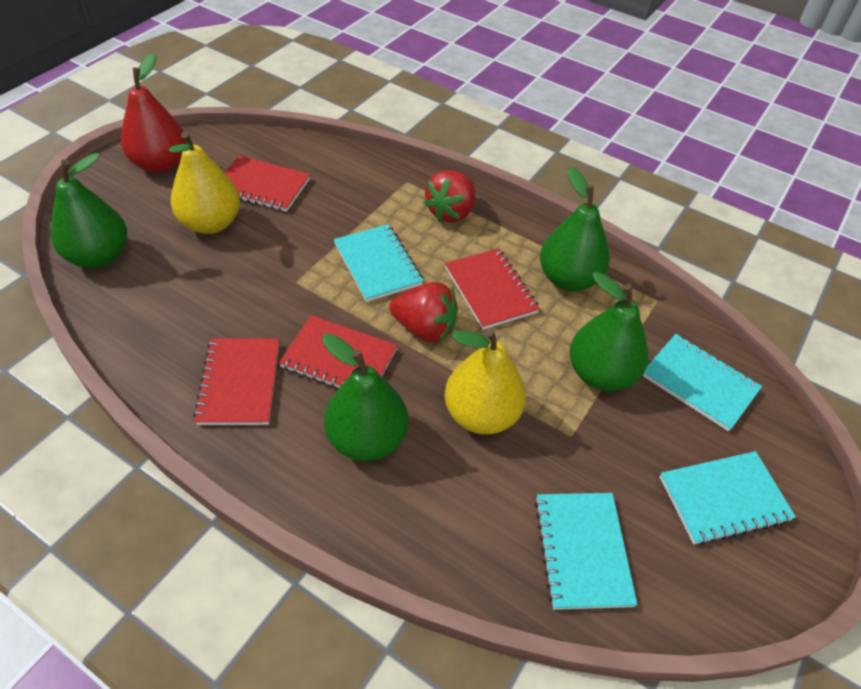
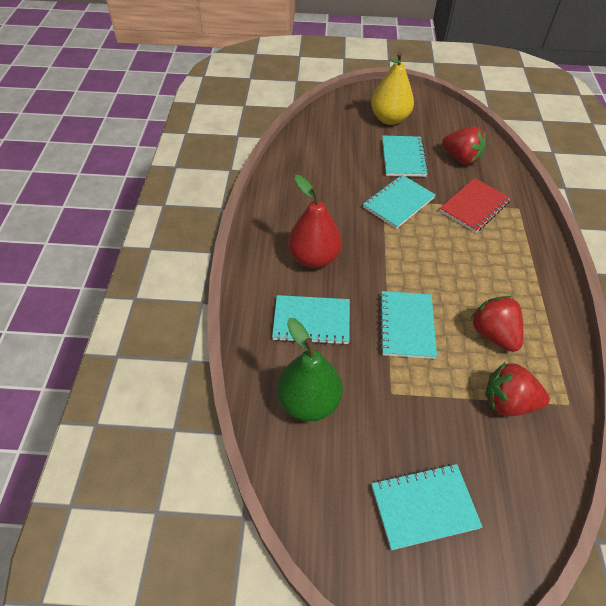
green pear: 4 -> 1
red notebook: 4 -> 1
red strawberry: 2 -> 3
turquoise notebook: 4 -> 5
yellow pear: 2 -> 1

